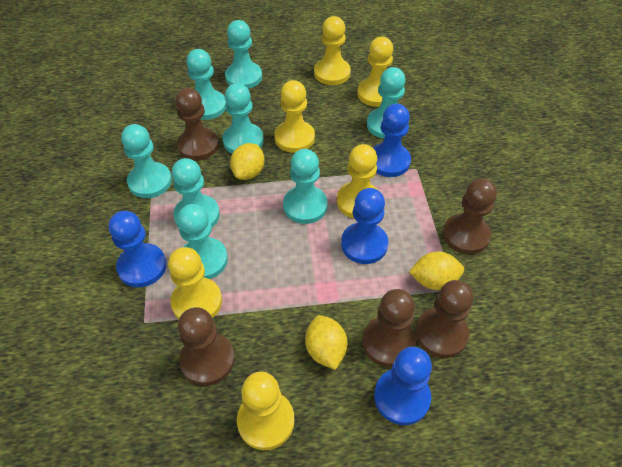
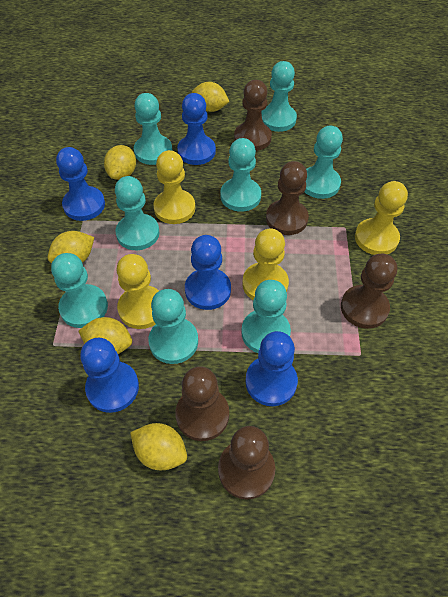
blue pawn: 4 -> 5
yellow lemon: 3 -> 5
yellow pawn: 6 -> 4

